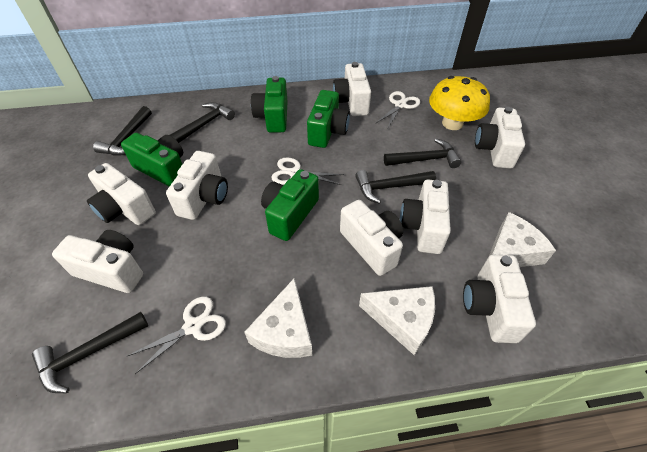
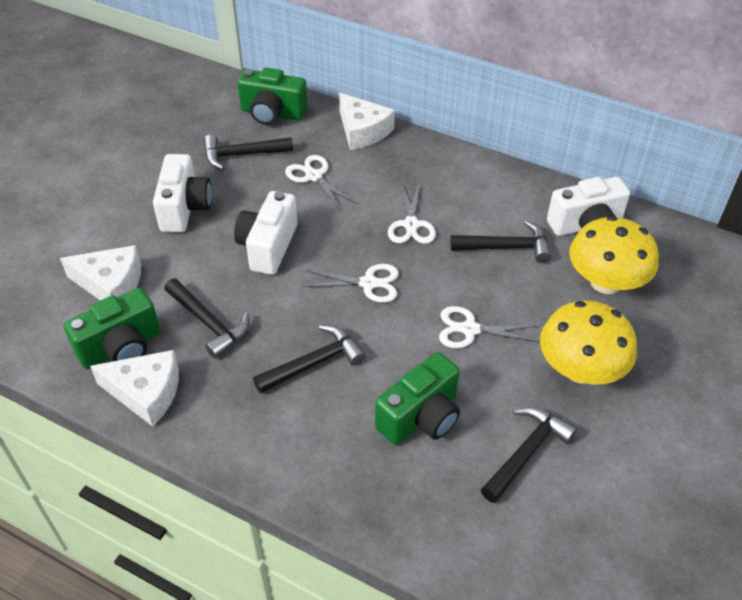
green camera: 4 -> 3
white camera: 8 -> 3
white scissors: 3 -> 4
yellow mushroom: 1 -> 2

